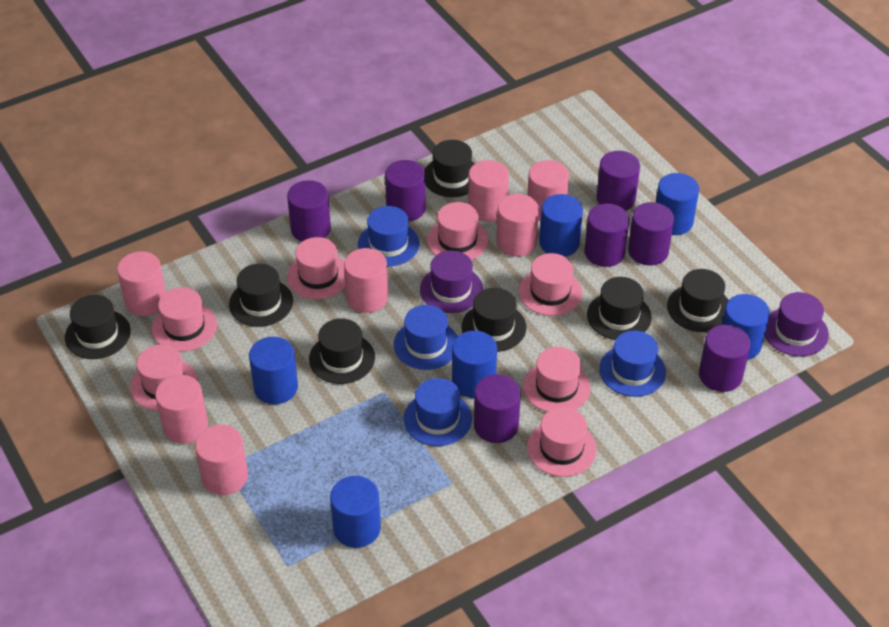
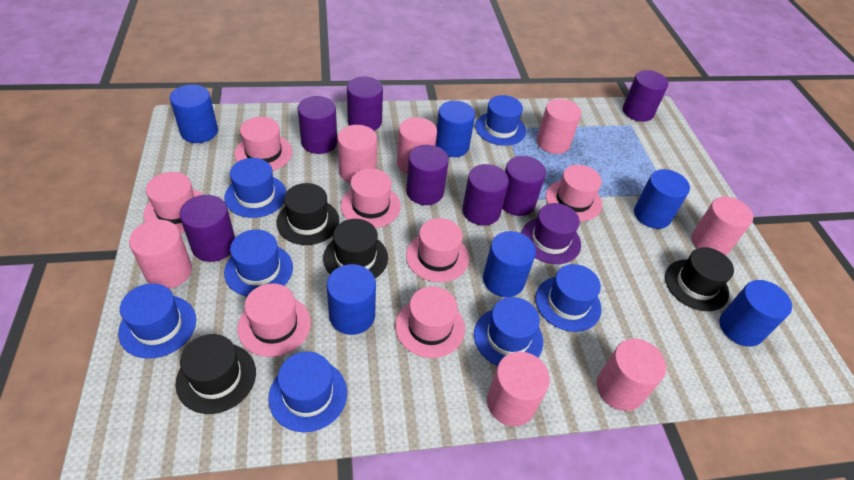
black hat: 7 -> 4
blue hat: 4 -> 7
purple hat: 2 -> 1

